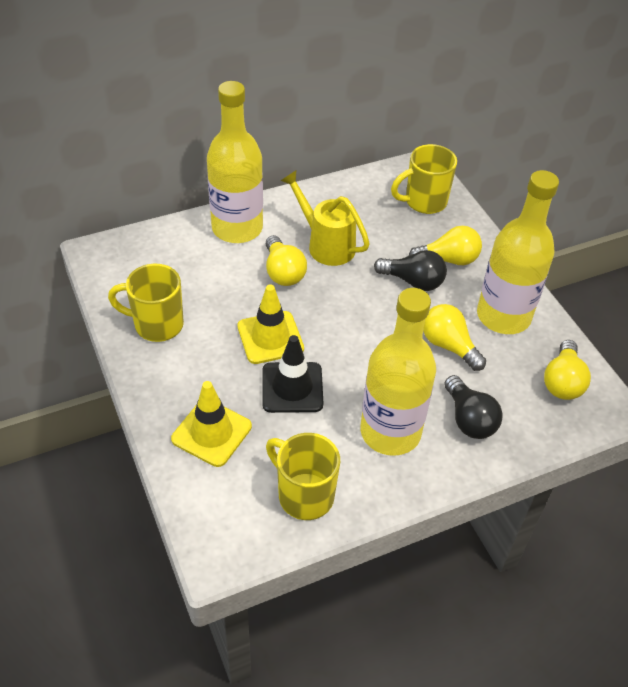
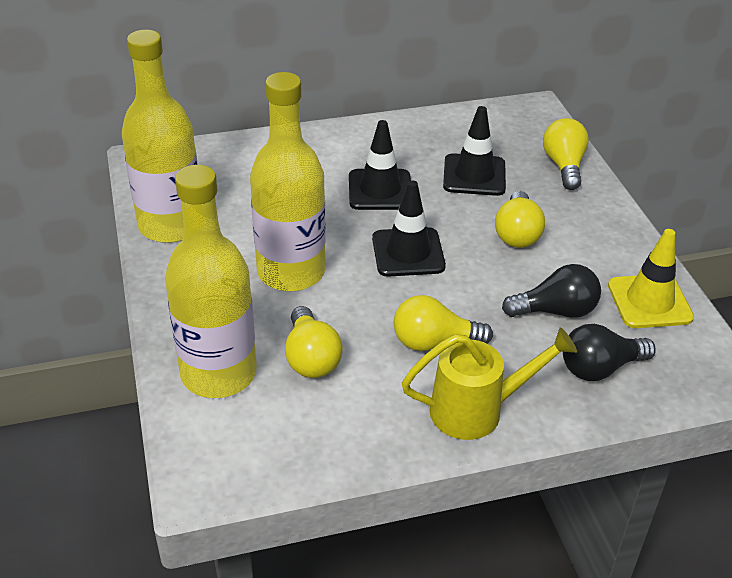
black traffic cone: 1 -> 3
yellow mug: 3 -> 0
yellow traffic cone: 2 -> 1

